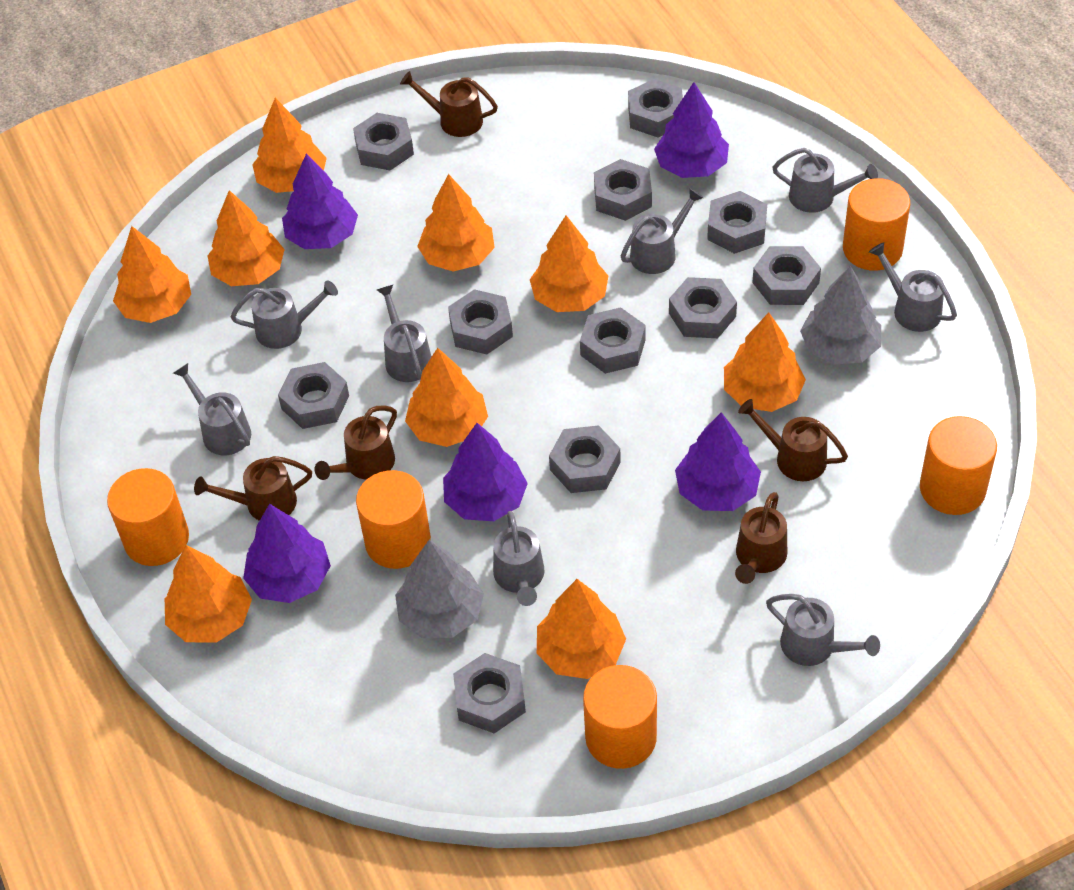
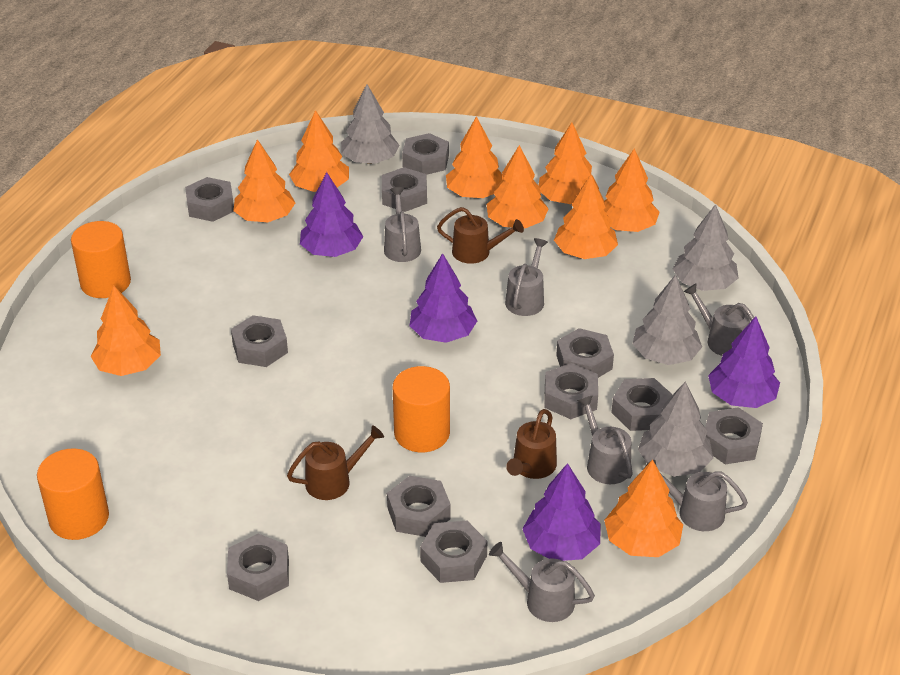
brown watering can: 5 -> 3
grey tree: 2 -> 4
grey watering can: 8 -> 6
orange cylinder: 5 -> 3
purple tree: 5 -> 4

